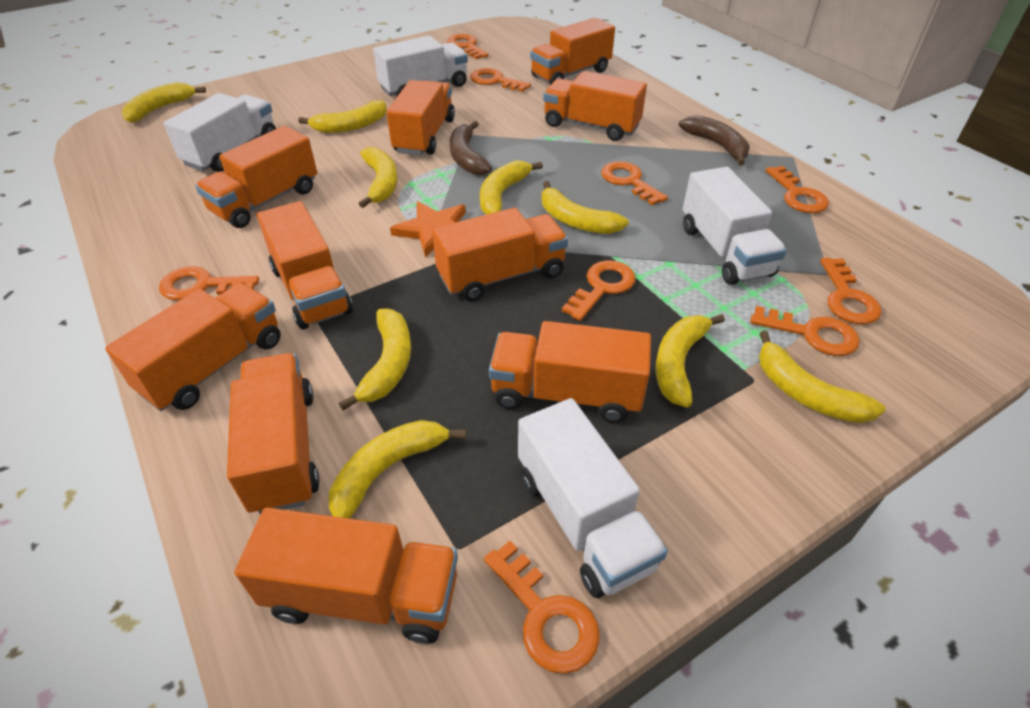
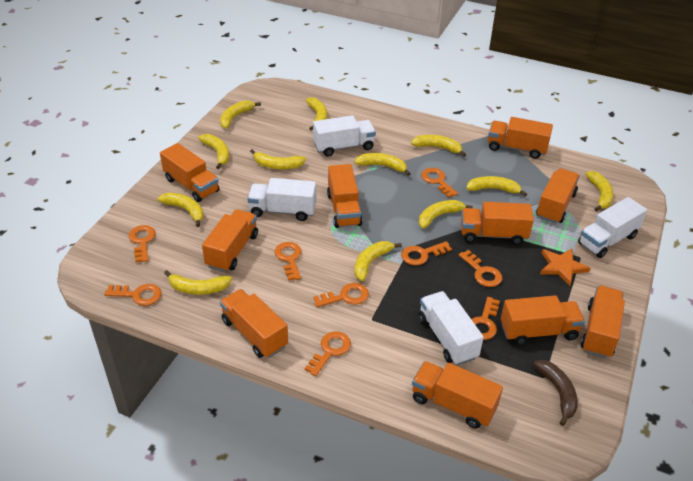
brown banana: 2 -> 1
yellow banana: 9 -> 12

